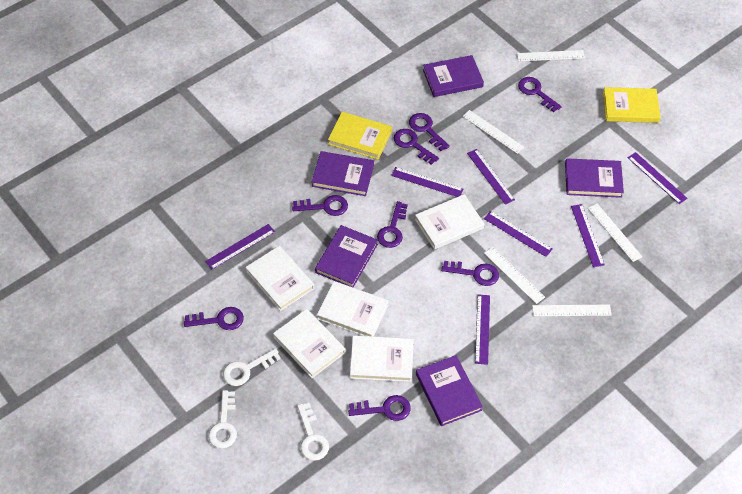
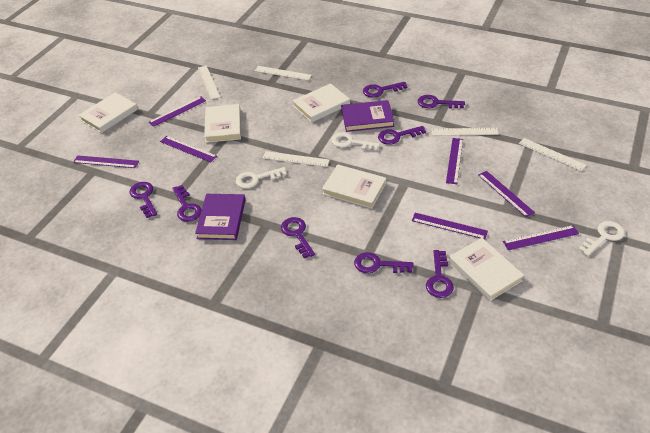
purple book: 5 -> 2
yellow book: 2 -> 0

